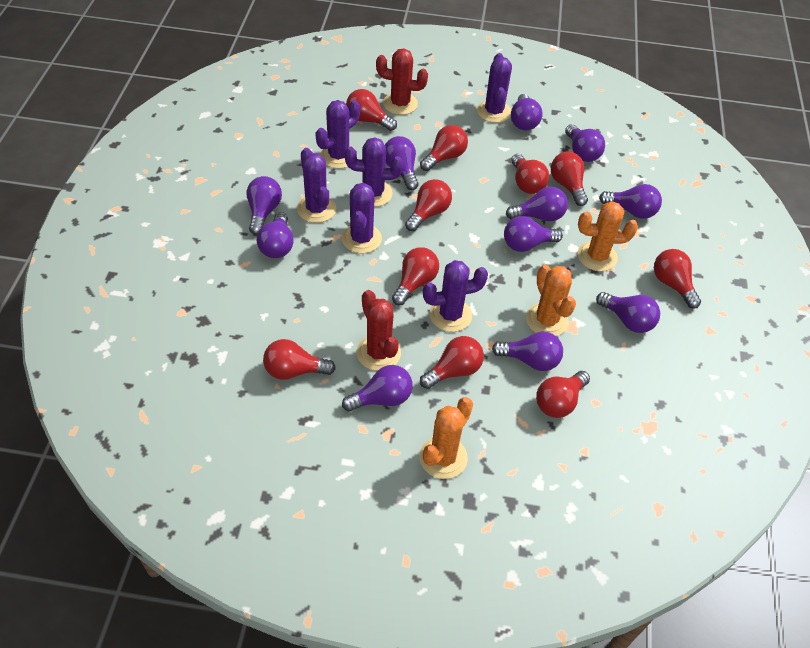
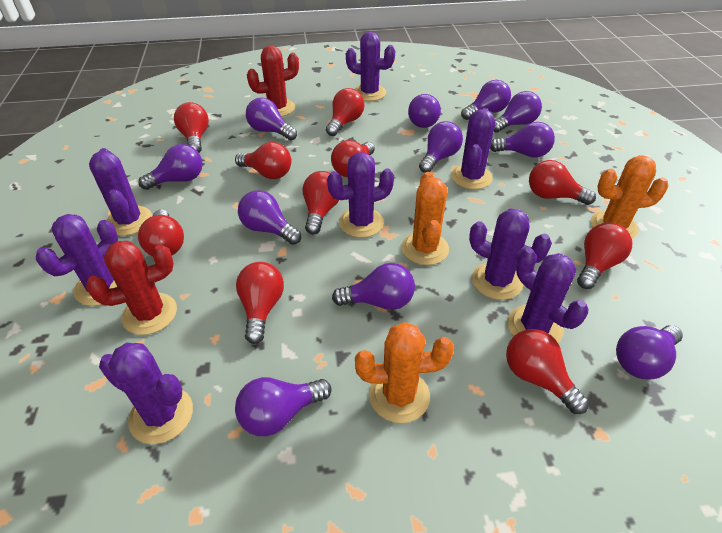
purple cactus: 6 -> 8

